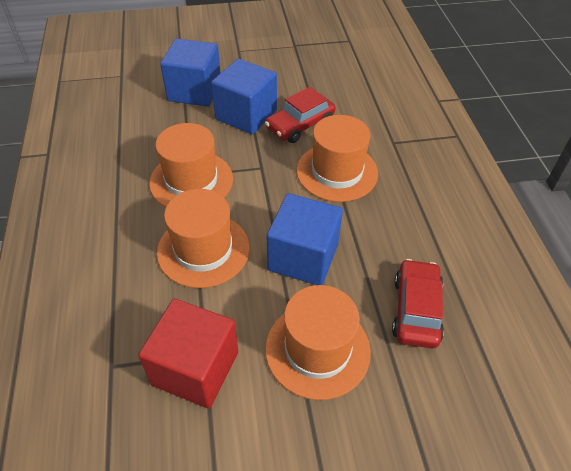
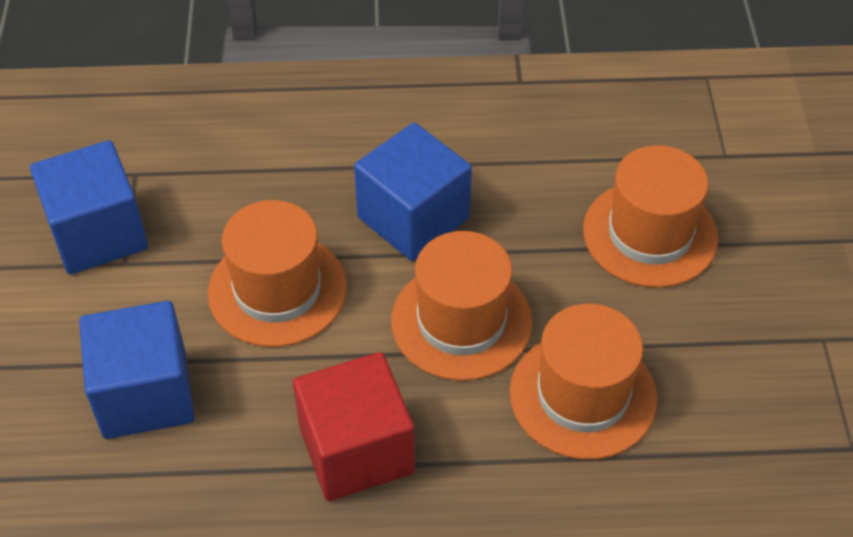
red car: 2 -> 0

